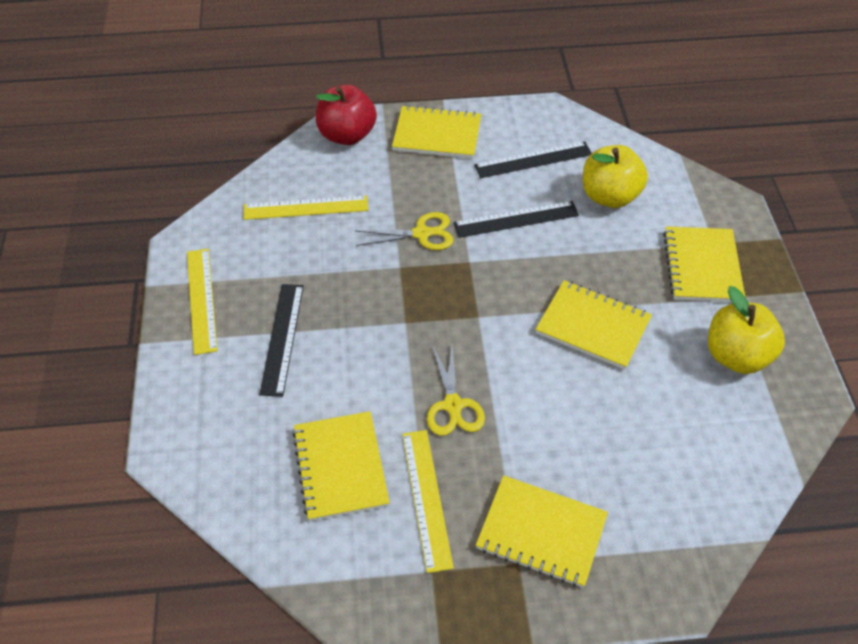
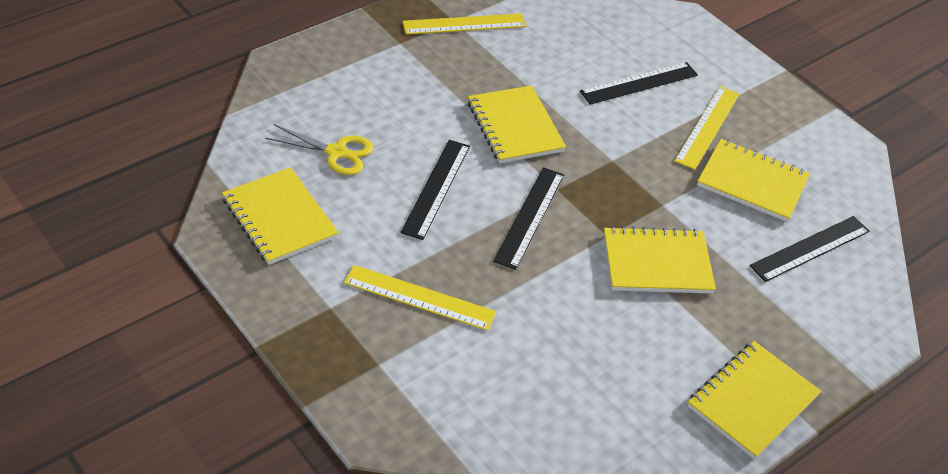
black ruler: 3 -> 4
red apple: 1 -> 0
yellow apple: 2 -> 0
yellow scissors: 2 -> 1

